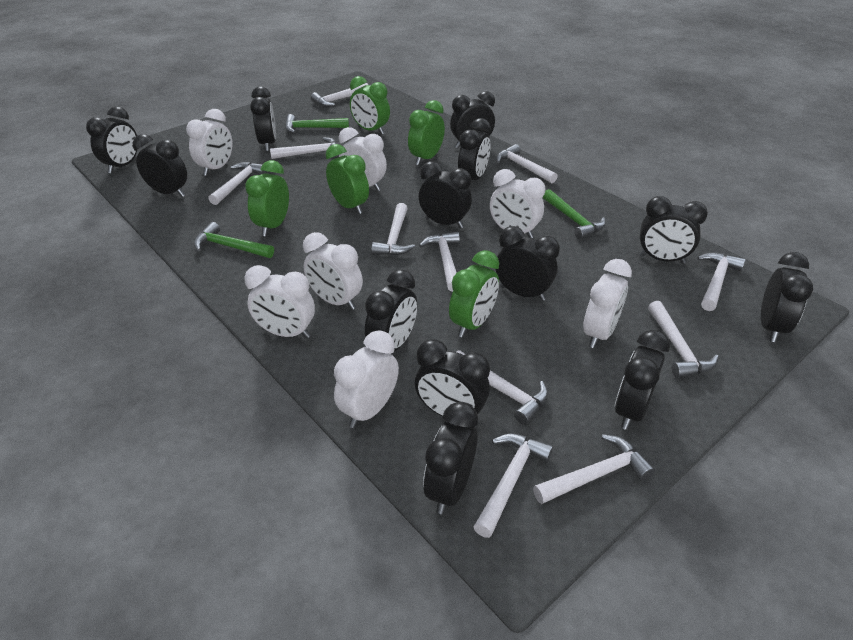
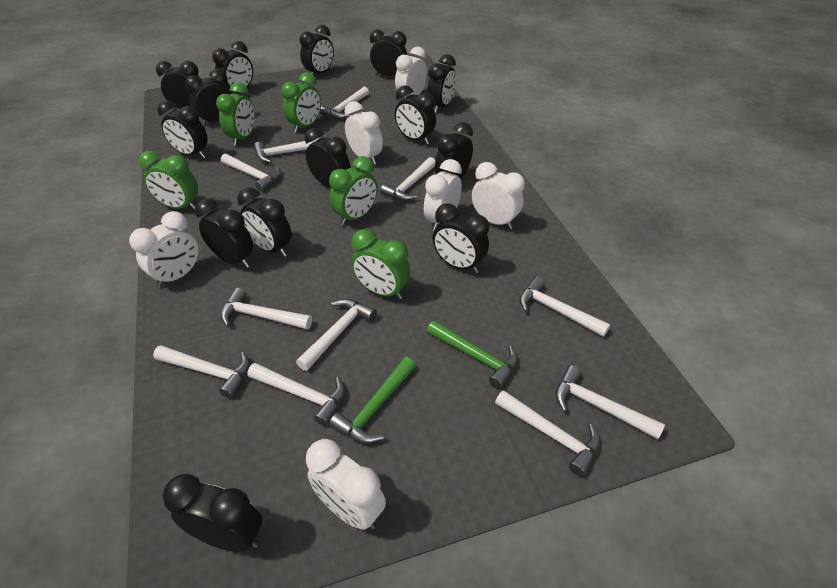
black clock: 13 -> 14
green hammer: 3 -> 2
white clock: 7 -> 6

